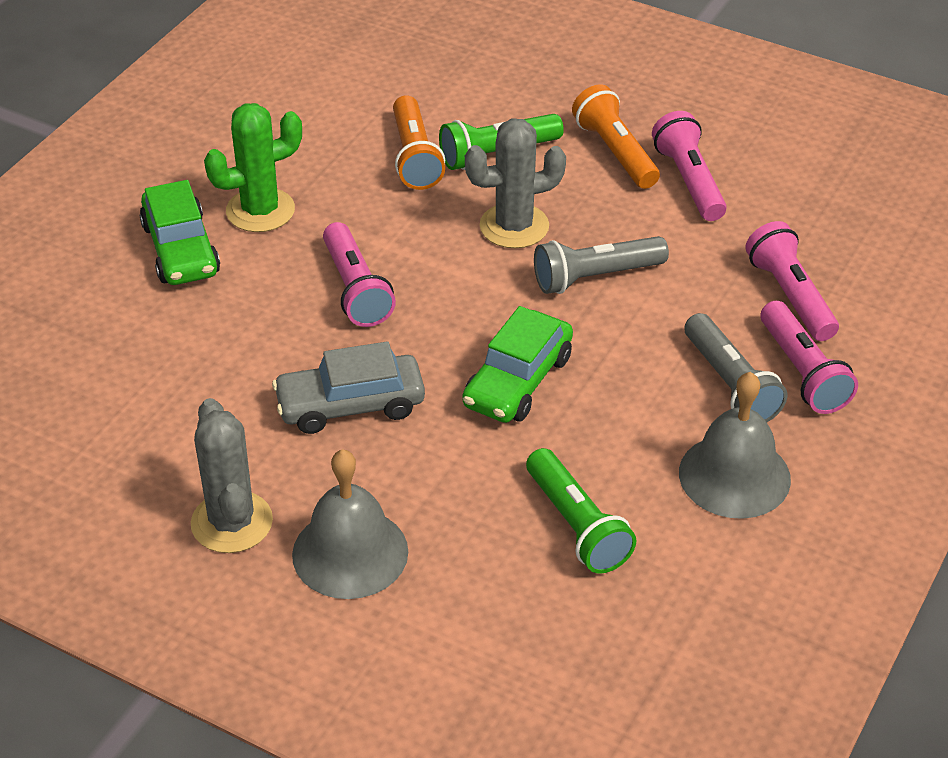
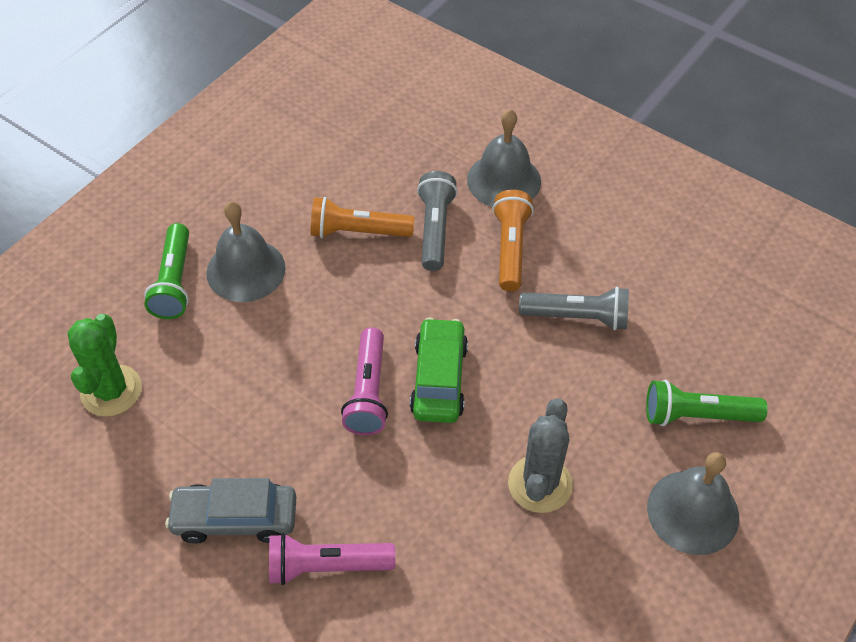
green car: 2 -> 1
grey bell: 2 -> 3
grey cactus: 2 -> 1
pink flashlight: 4 -> 2

